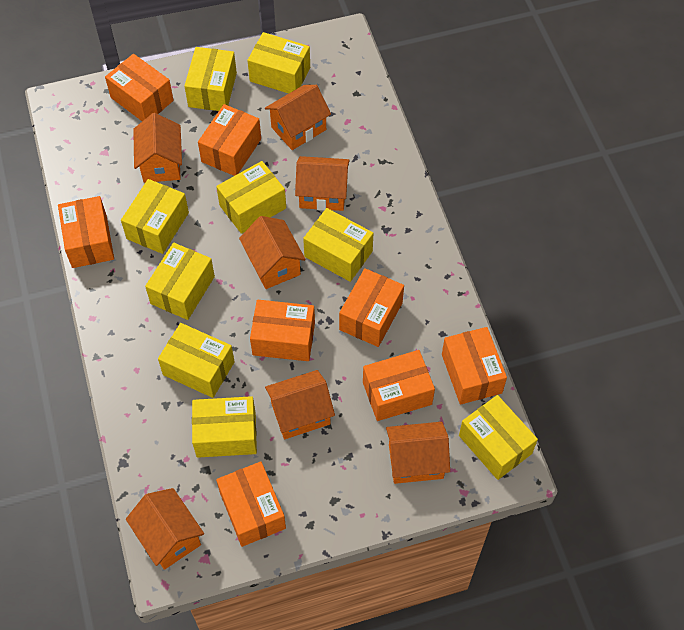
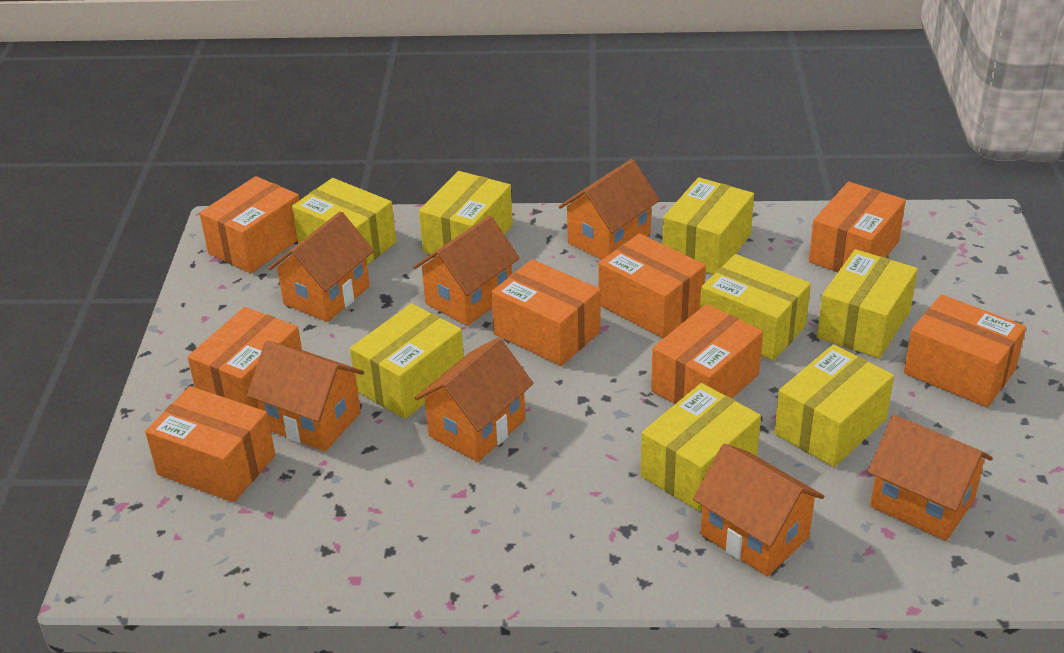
yellow box: 9 -> 8

